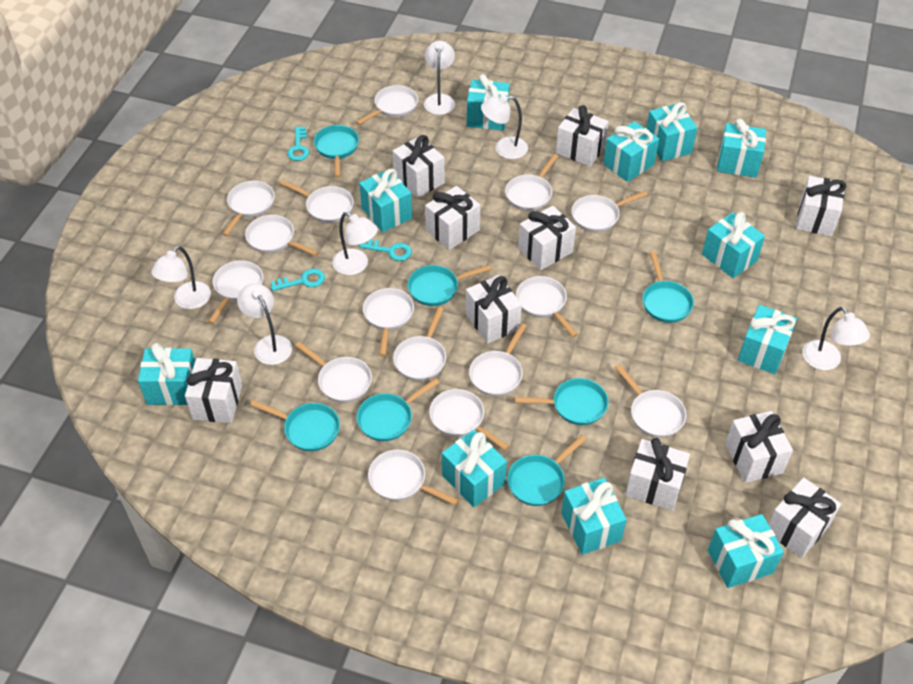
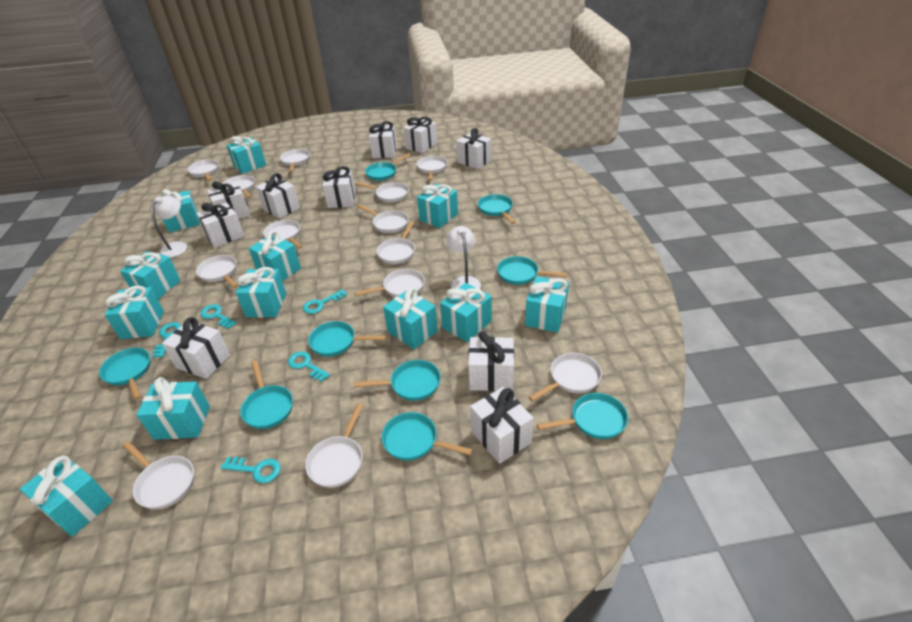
turquoise gift: 11 -> 12
turquoise key: 3 -> 5
turquoise pan: 7 -> 9
white lamp: 6 -> 2
white pan: 15 -> 13

